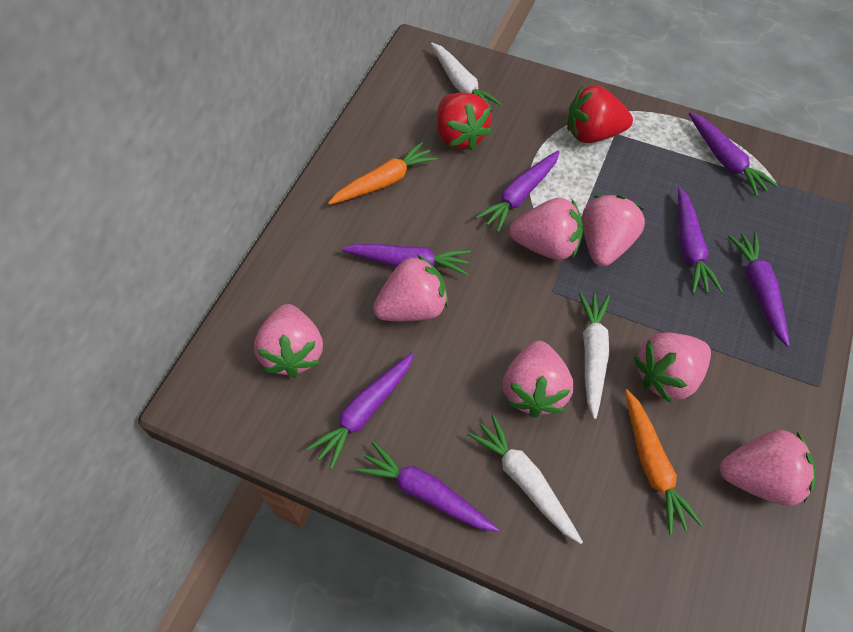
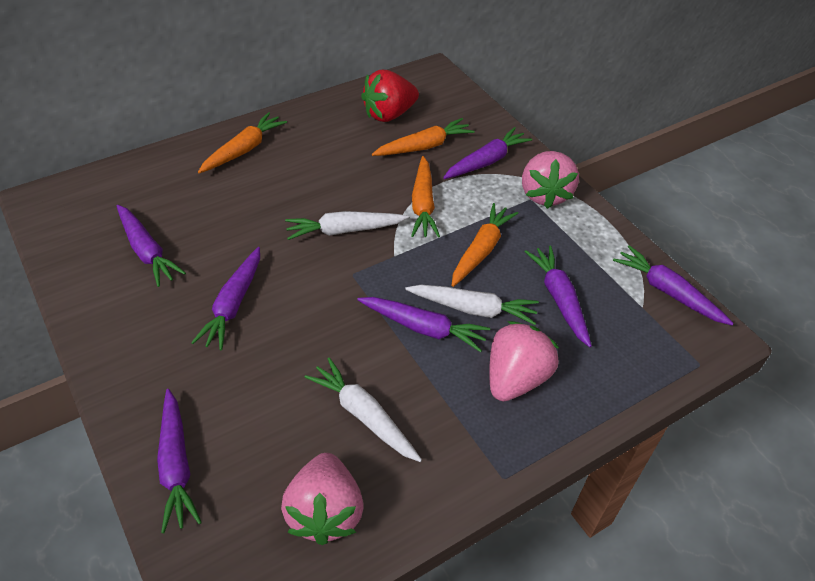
orange carrot: 2 -> 4
pink strawberry: 7 -> 3
red strawberry: 2 -> 1

